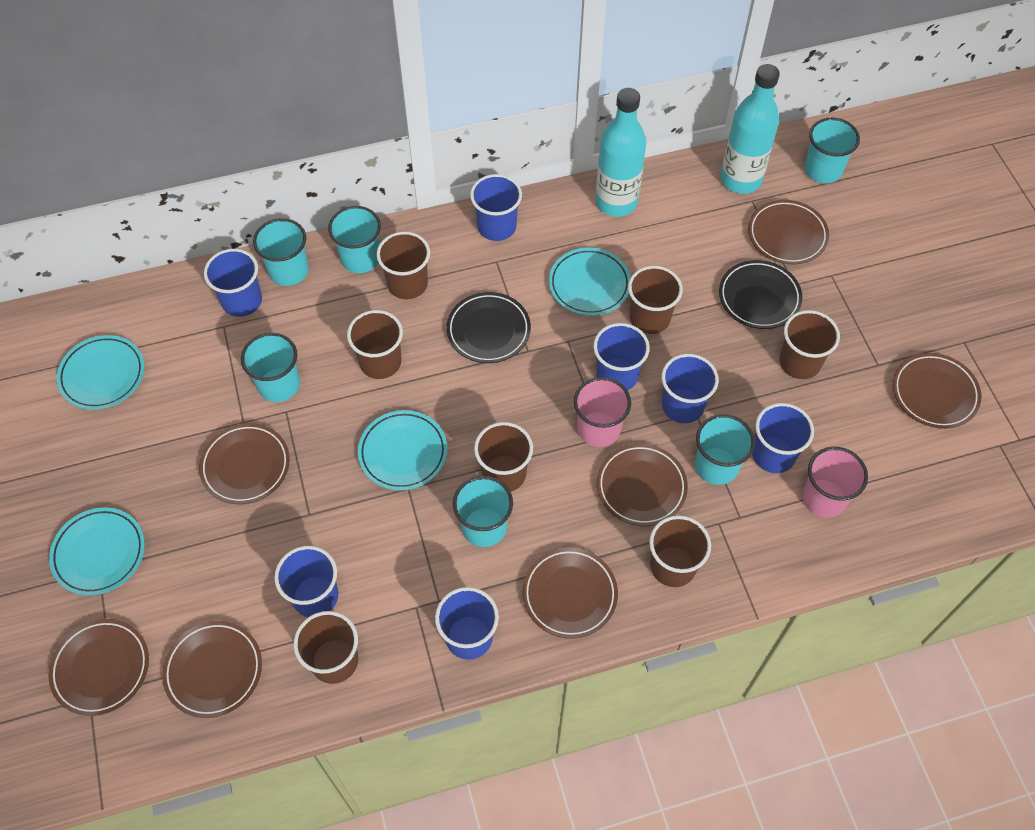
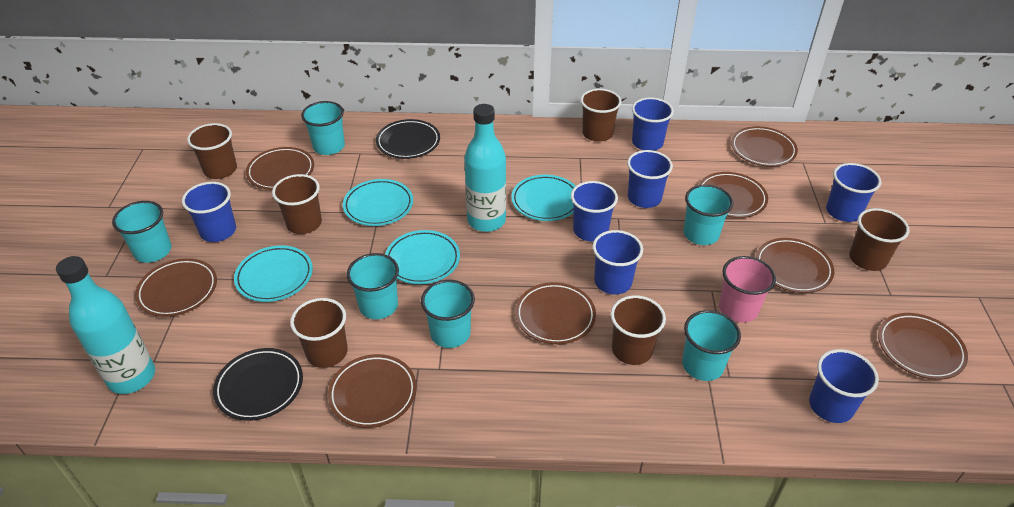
brown cup: 7 -> 6
brown plate: 7 -> 8
pink cup: 2 -> 1

